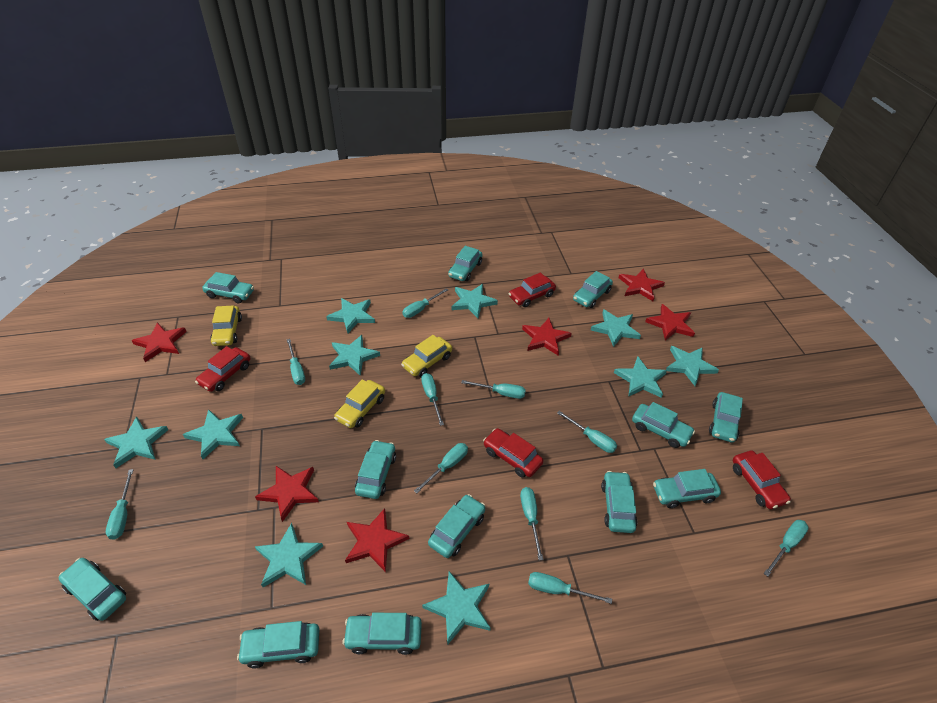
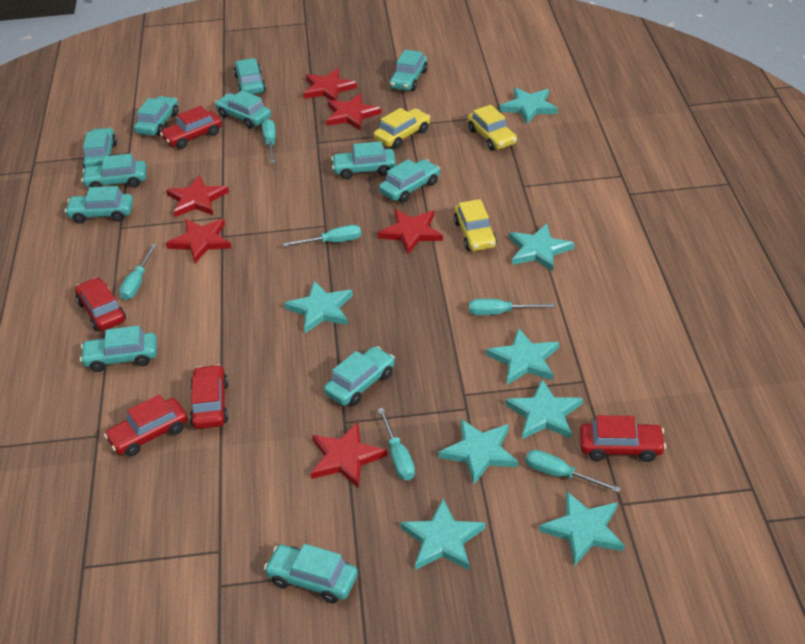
red car: 4 -> 5
turquoise screwdriver: 10 -> 6
turquoise star: 10 -> 8

